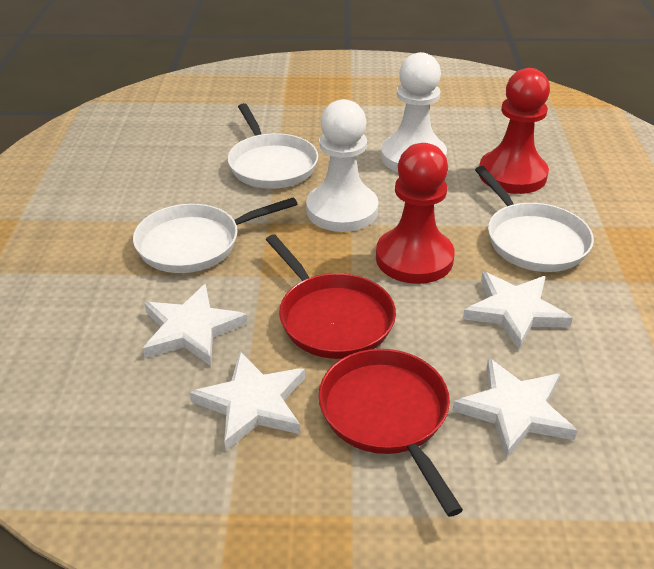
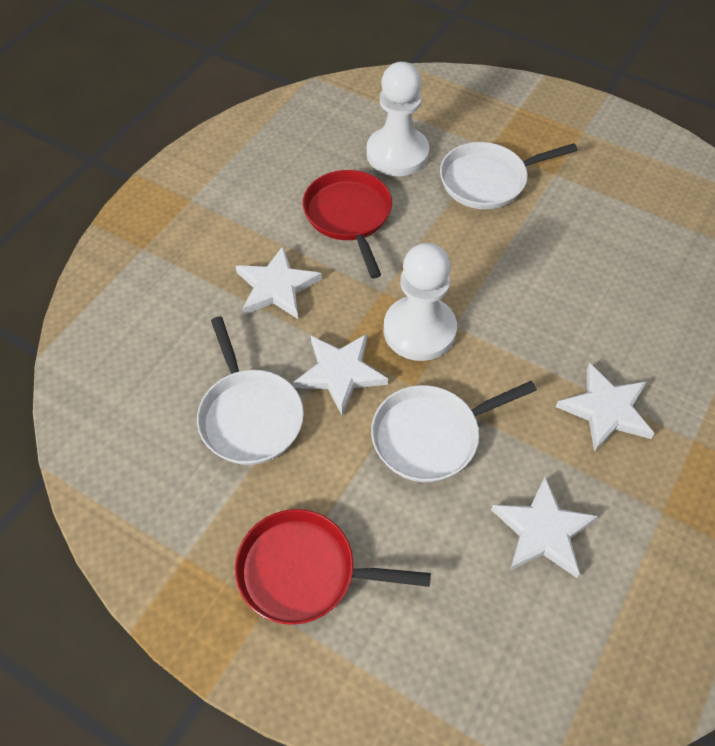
red pawn: 2 -> 0

